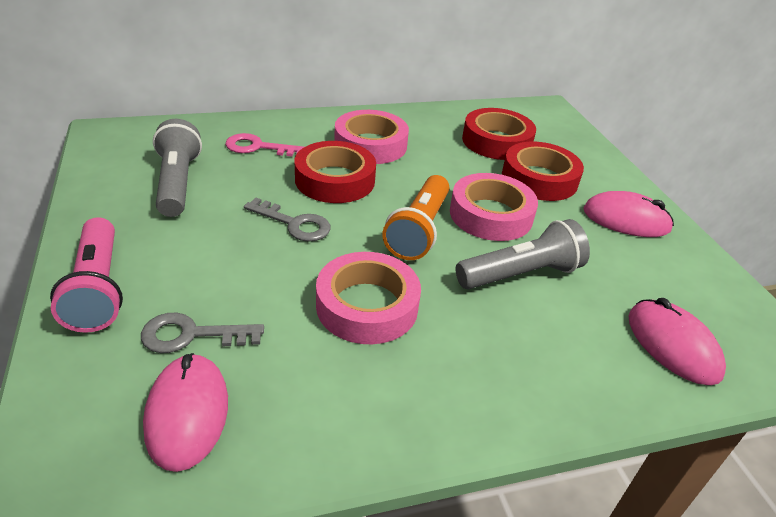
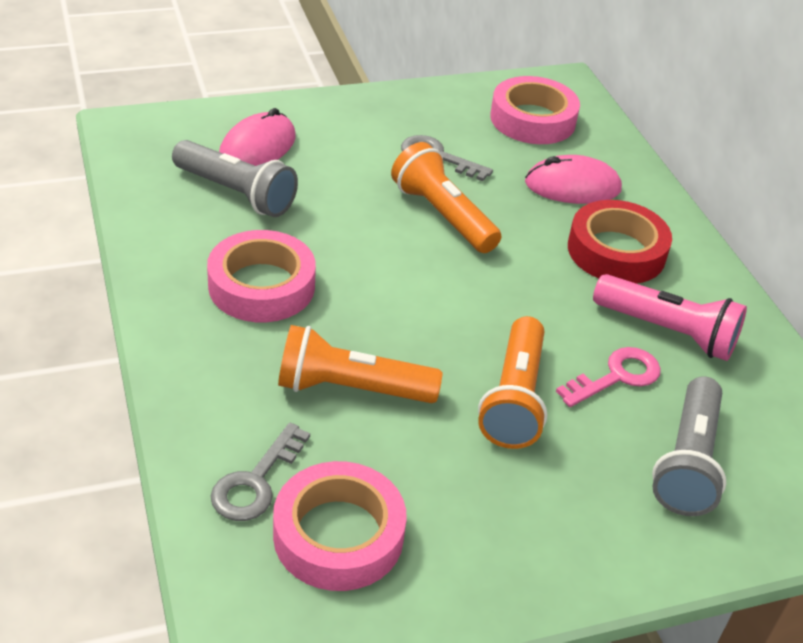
orange flashlight: 1 -> 3
pink mouse: 3 -> 2
red tape: 3 -> 1

